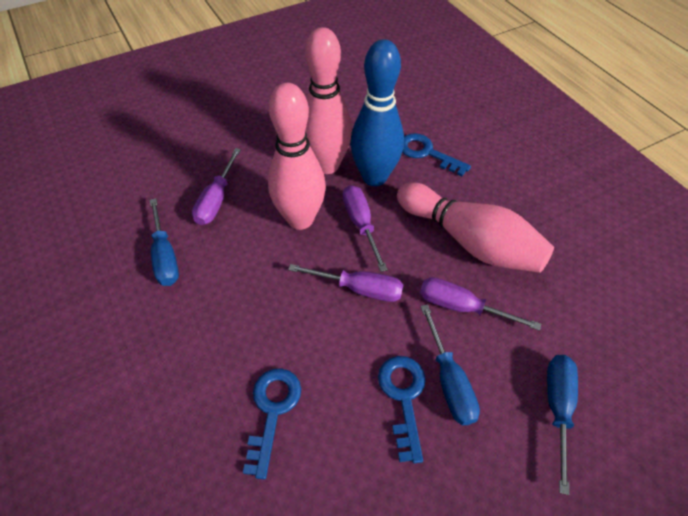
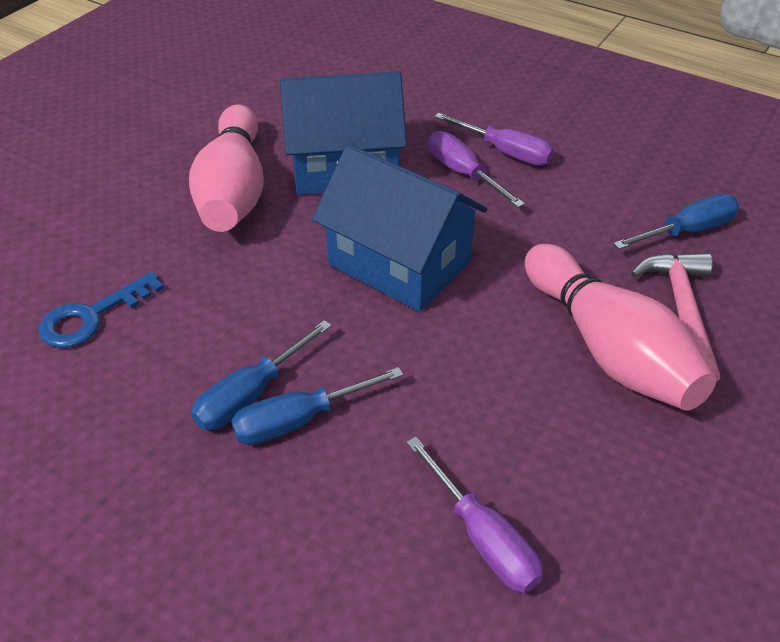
blue bowling pin: 1 -> 0
blue house: 0 -> 2
blue key: 3 -> 1
pink bowling pin: 3 -> 2
pink hammer: 0 -> 1
purple screwdriver: 4 -> 3

